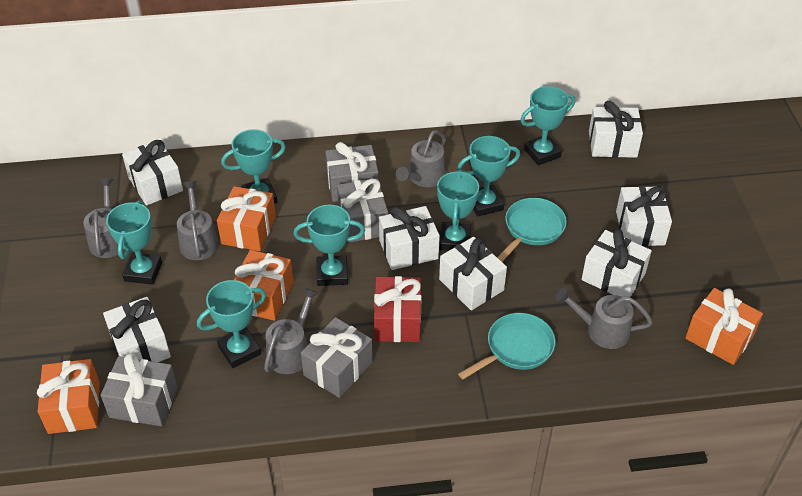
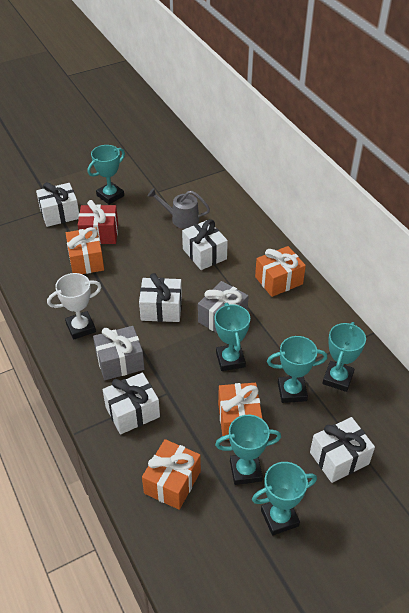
grey gift: 4 -> 2
grey watering can: 5 -> 1
turquoise pan: 2 -> 0
turquoise trophy: 7 -> 6
white gift: 7 -> 5
white trophy: 0 -> 1

